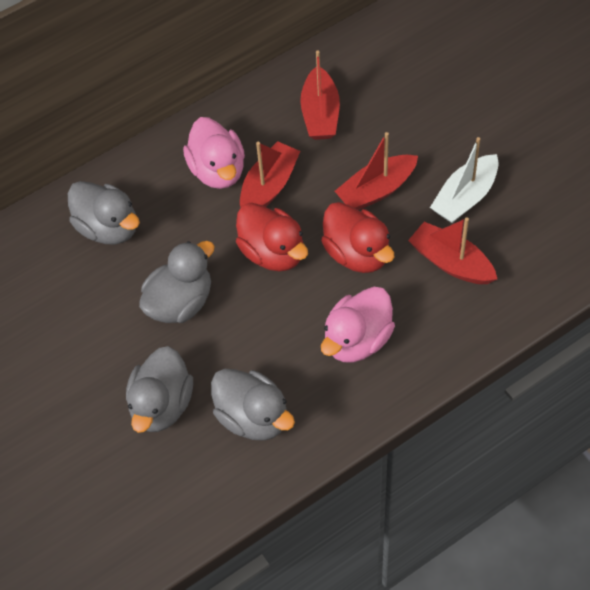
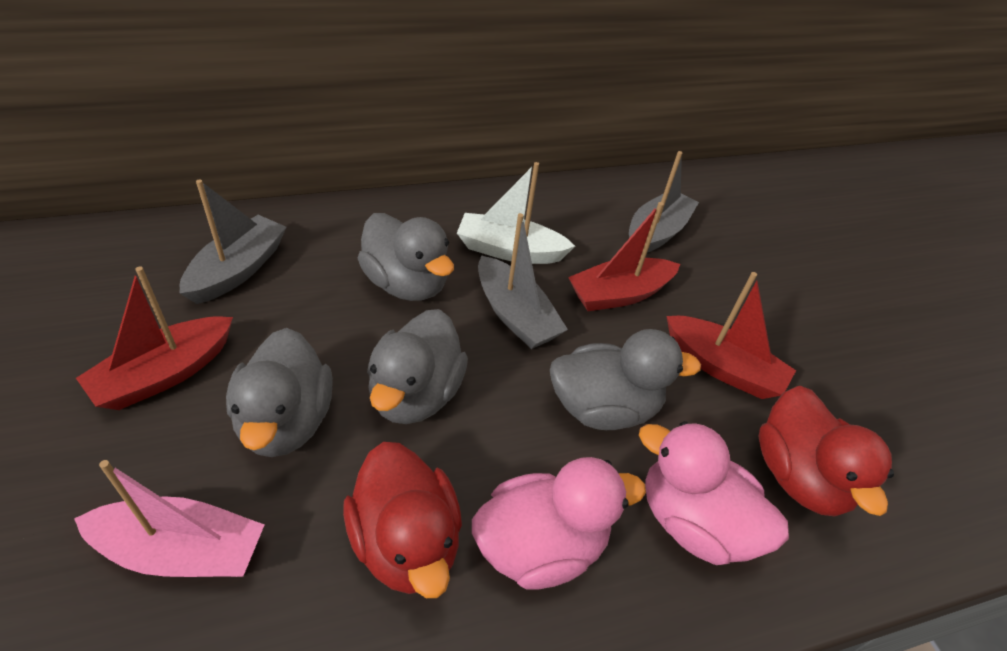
grey boat: 0 -> 3
pink boat: 0 -> 1
red boat: 4 -> 3

